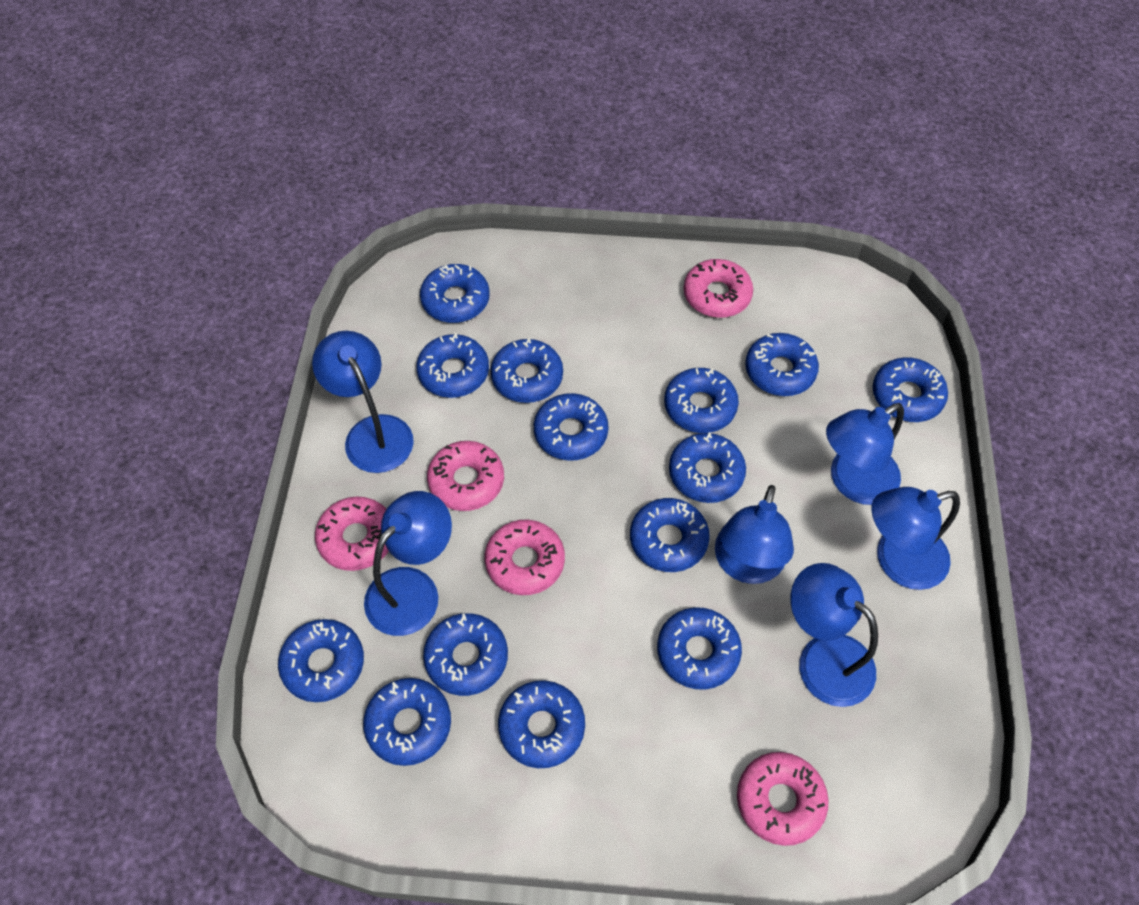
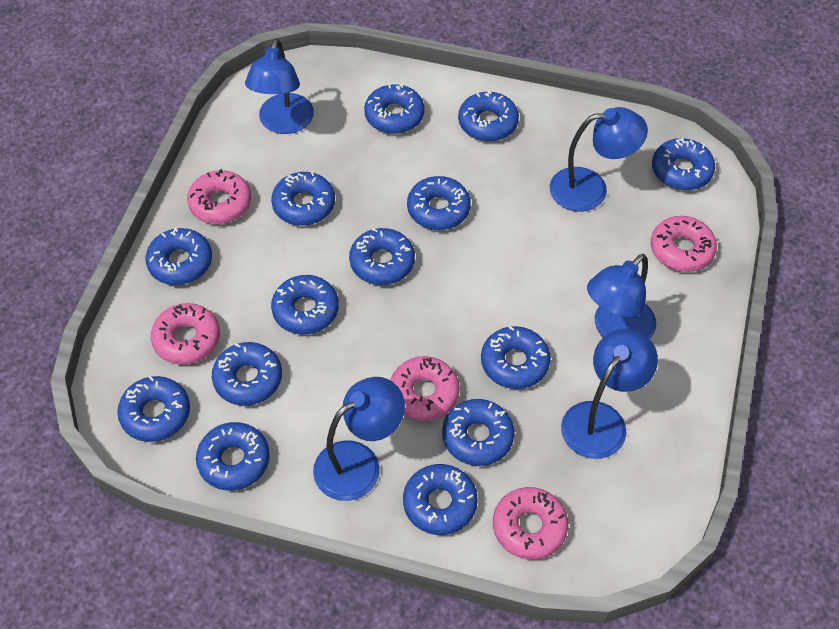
blue lamp: 6 -> 5

